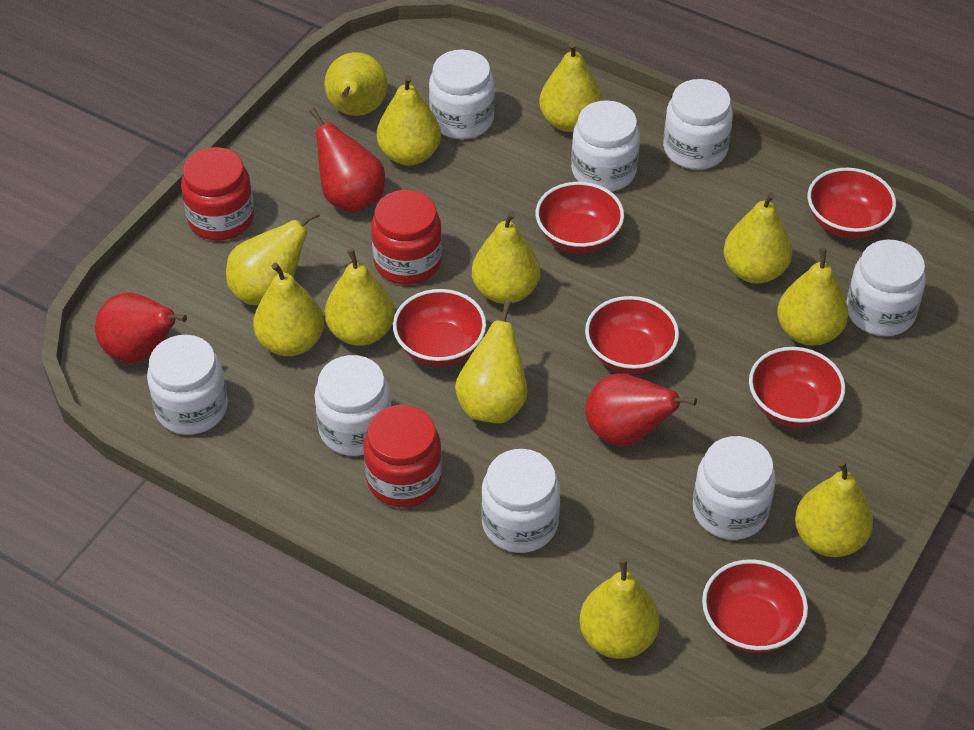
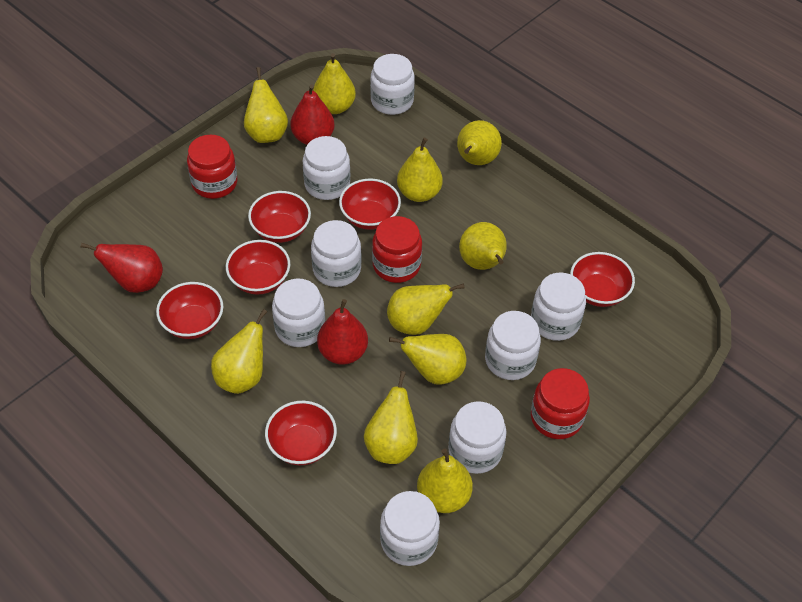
yellow pear: 12 -> 10

